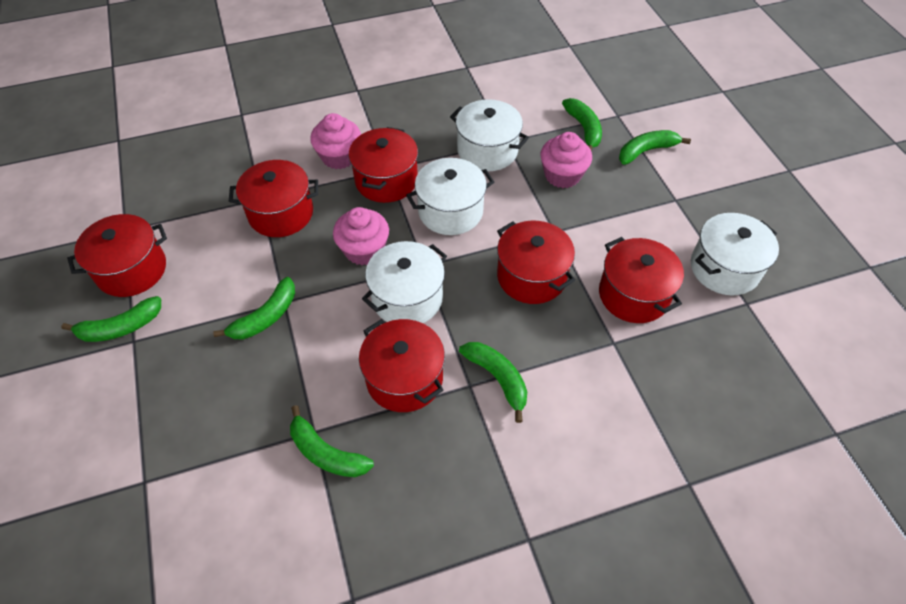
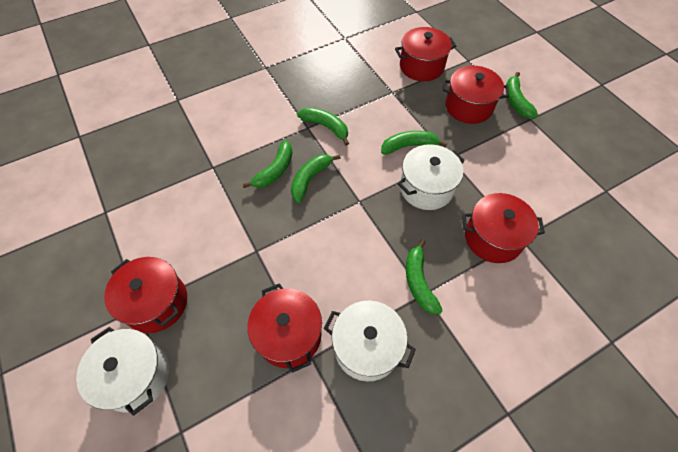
pink cupcake: 3 -> 0
red pot: 6 -> 5
white pot: 4 -> 3

